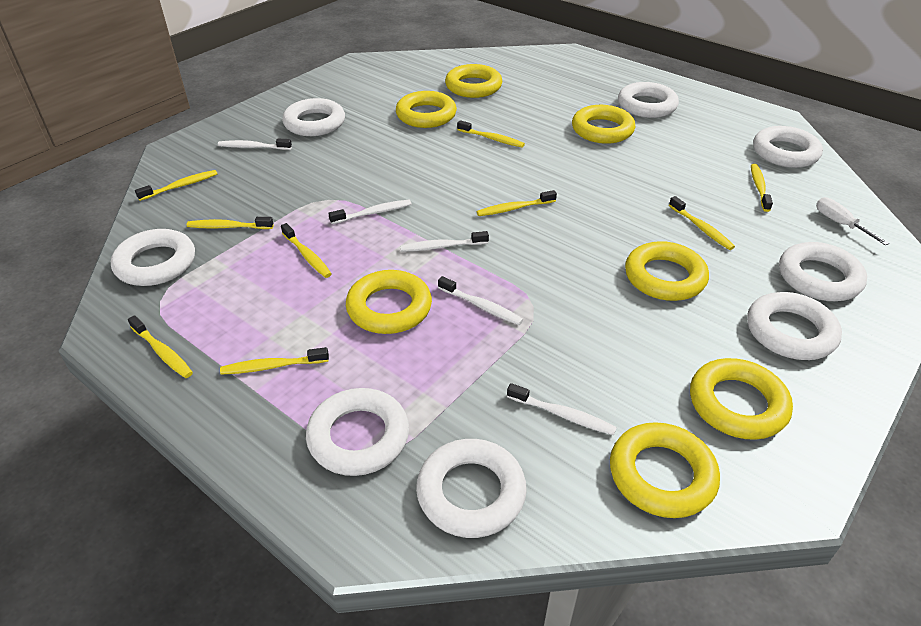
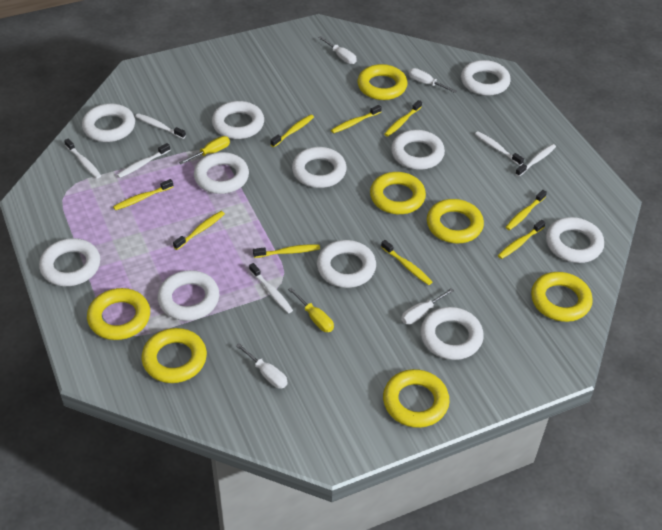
white ring: 8 -> 11
white screwdriver: 1 -> 4
white toothbrush: 5 -> 6
yellow screwdriver: 0 -> 2

